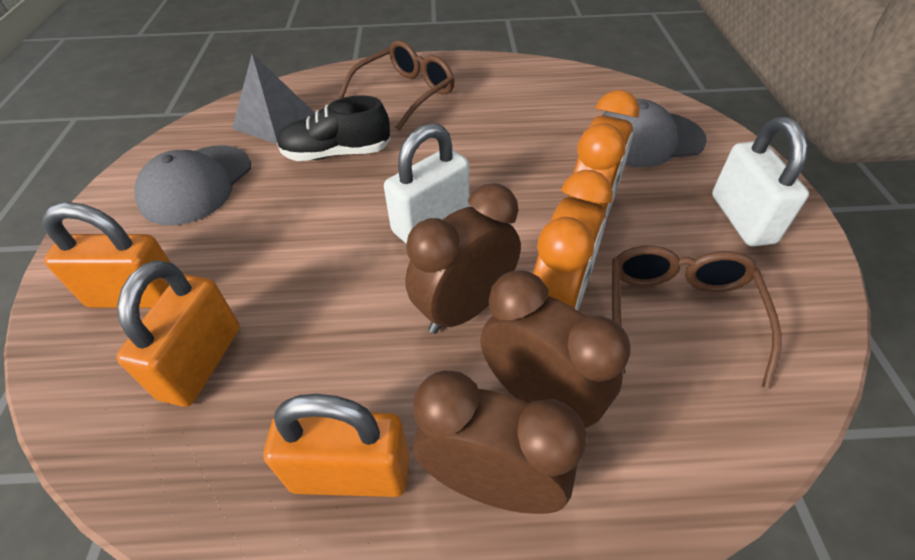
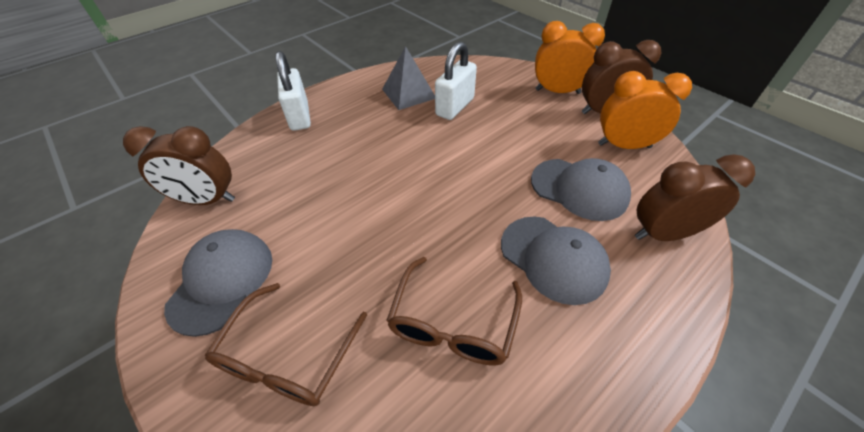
black shoe: 1 -> 0
grey cap: 2 -> 3
orange padlock: 3 -> 0

